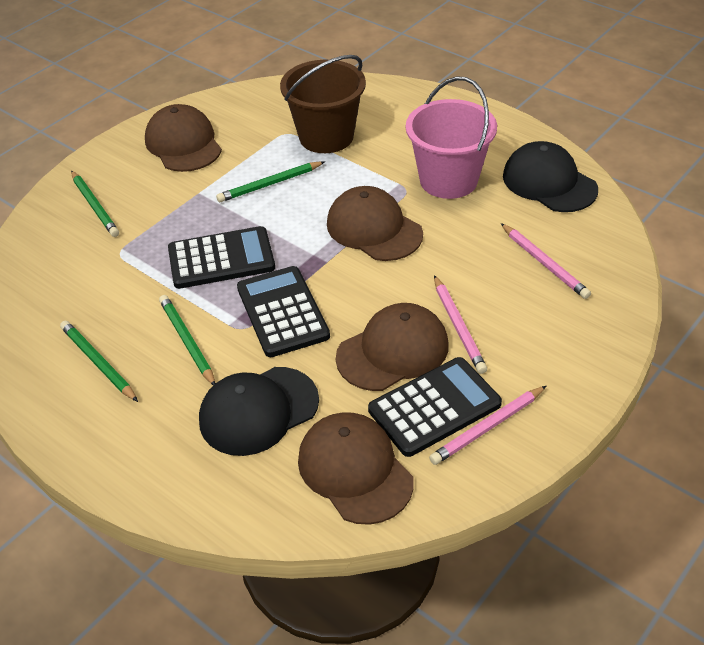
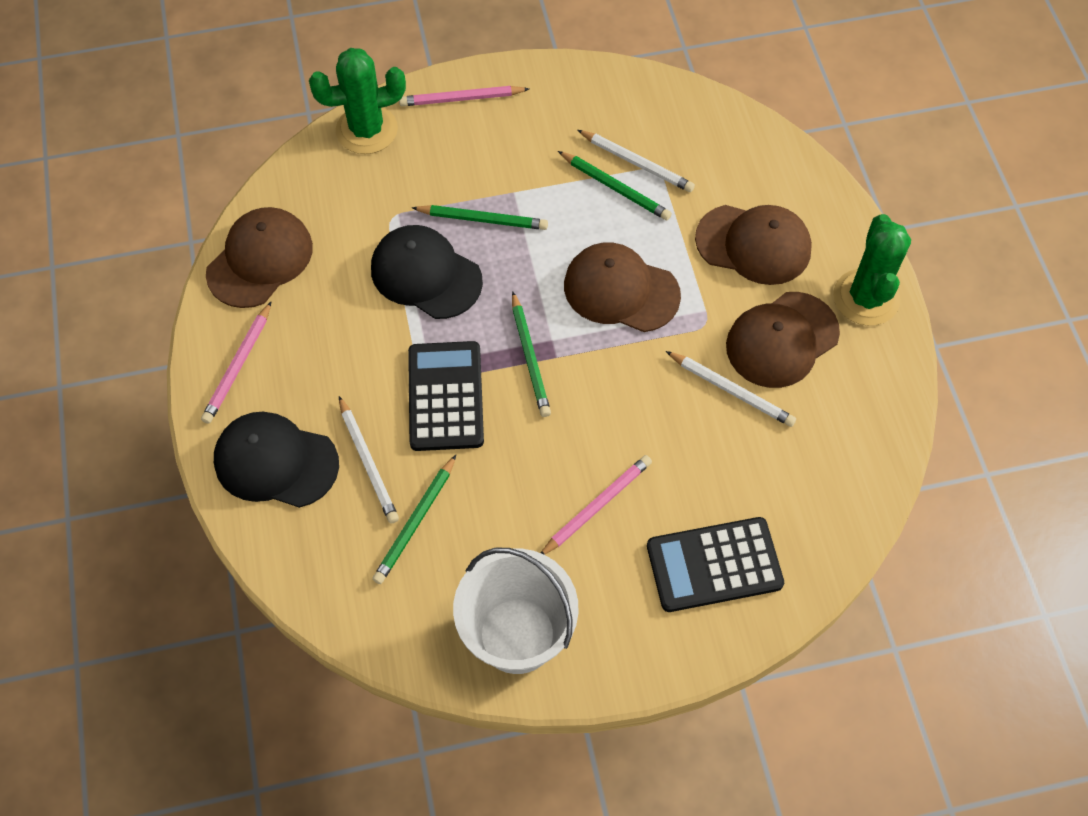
black calculator: 3 -> 2
brown bucket: 1 -> 0
green cactus: 0 -> 2
pink bucket: 1 -> 0
white bucket: 0 -> 1
white pencil: 0 -> 3

